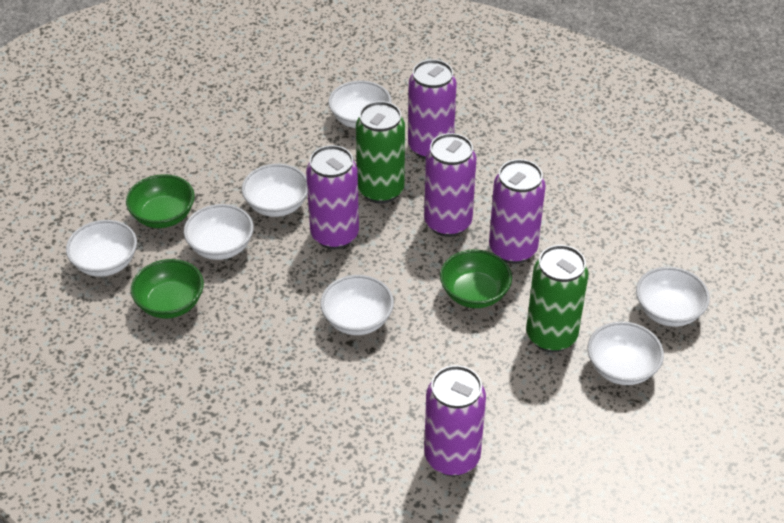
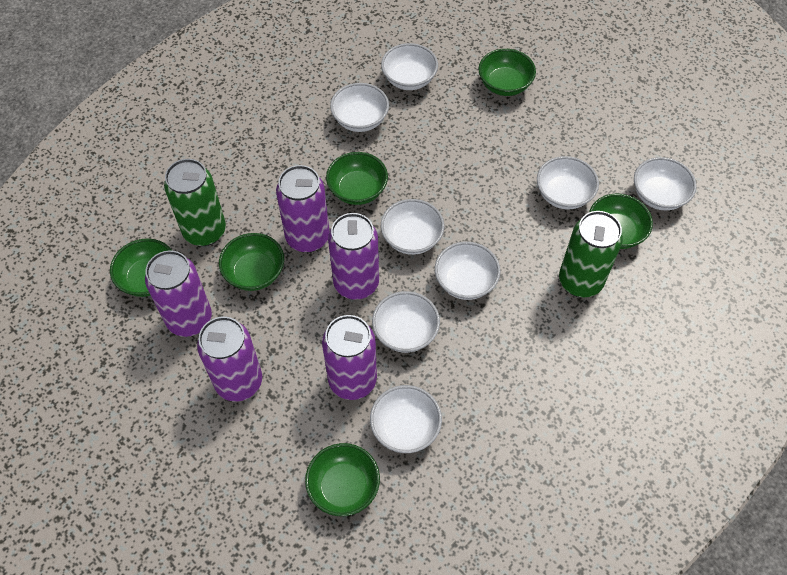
green bowl: 3 -> 6
white bowl: 7 -> 8

